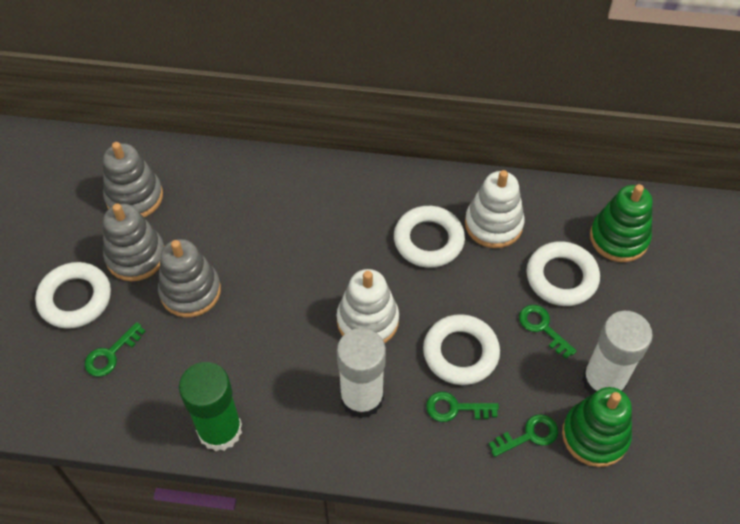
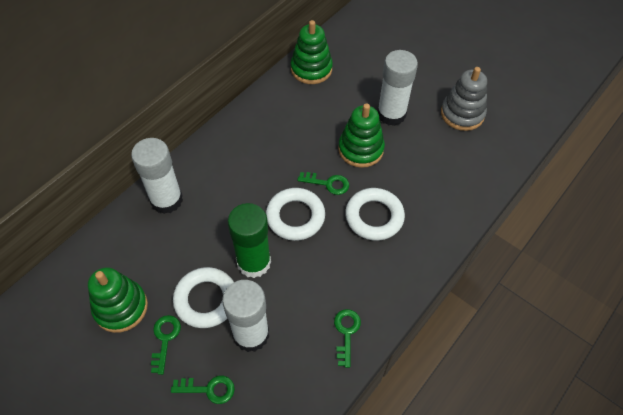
green stacking toy: 2 -> 3
grey stacking toy: 3 -> 1
white glue stick: 2 -> 3
white ring: 4 -> 3
white stacking toy: 2 -> 0

